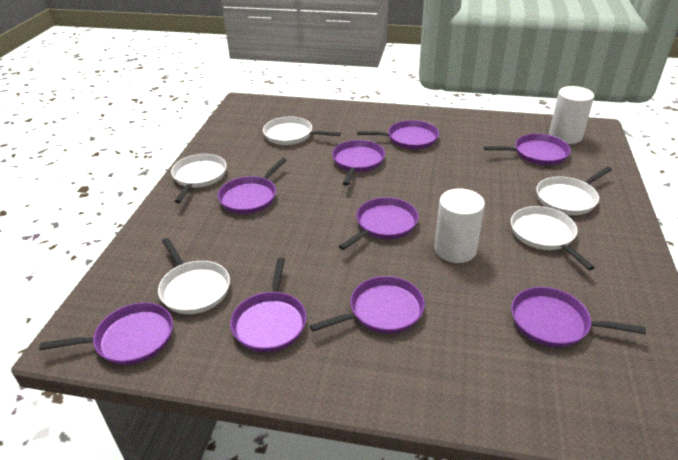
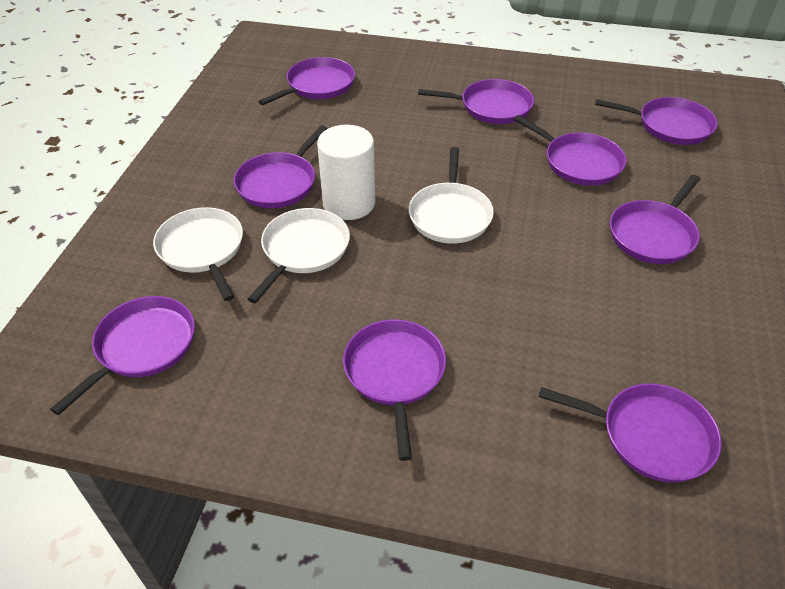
white cylinder: 2 -> 1
white pan: 5 -> 3

